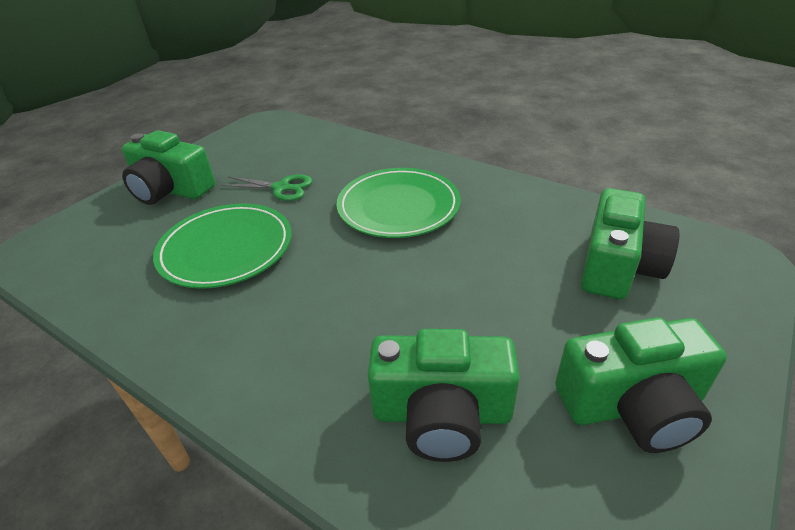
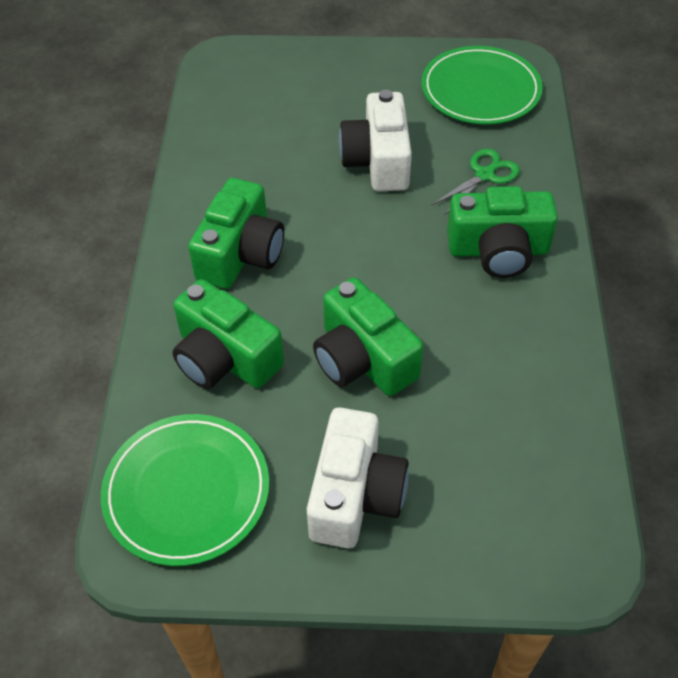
white camera: 0 -> 2

